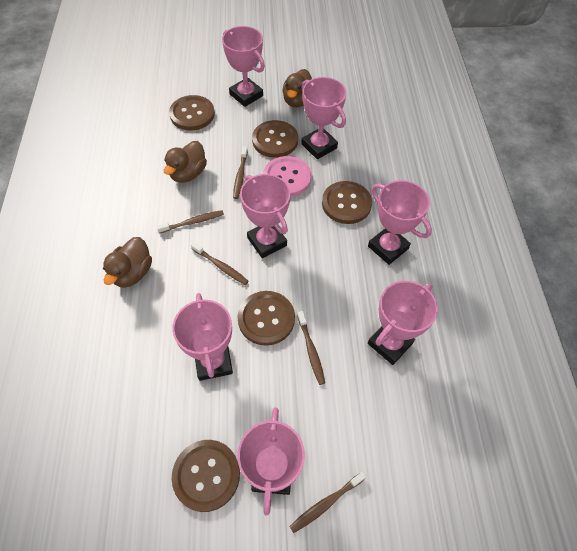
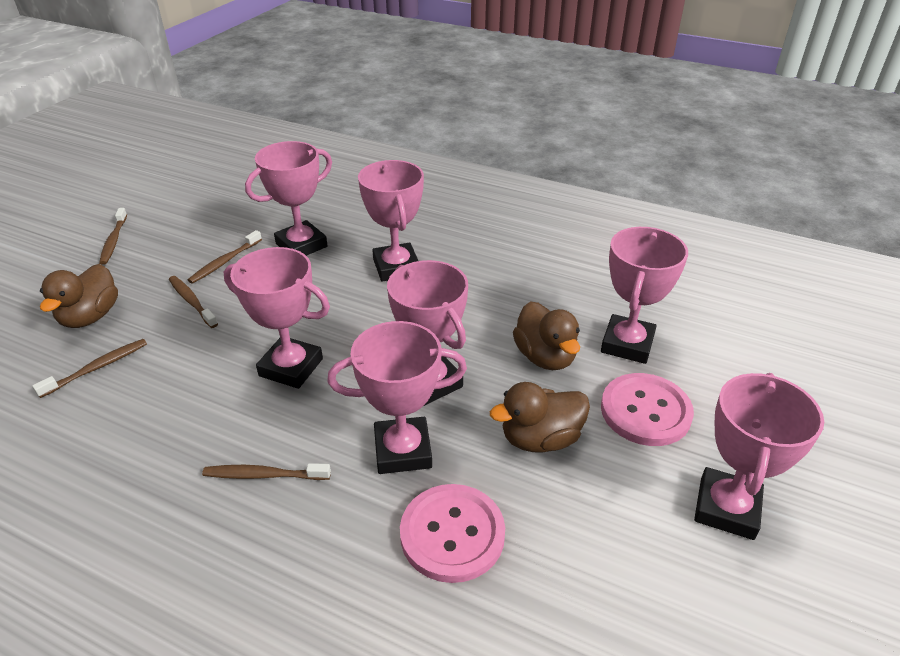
brown button: 5 -> 0
pink button: 1 -> 2

